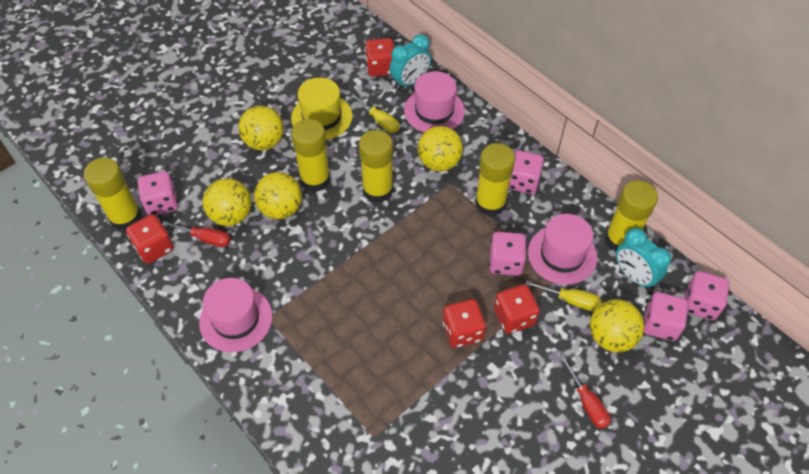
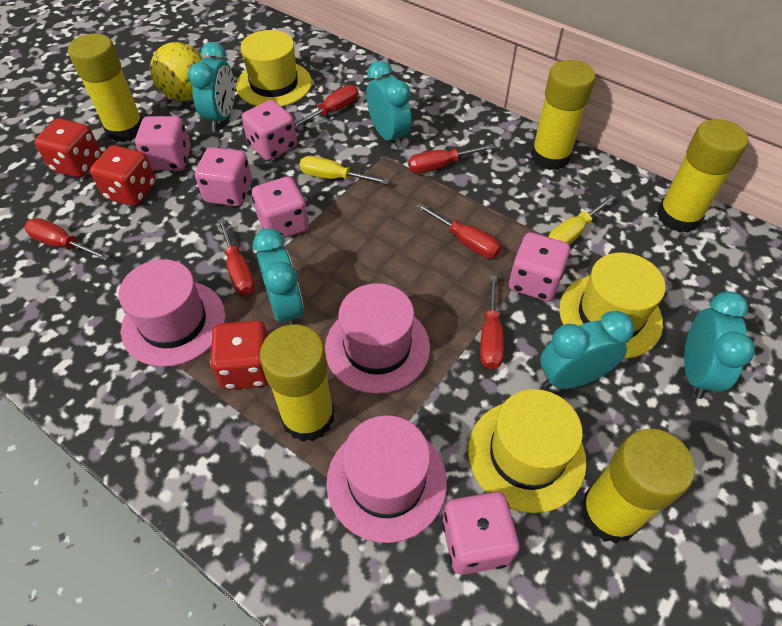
pink dice: 5 -> 6
red dice: 4 -> 3
red screwdriver: 2 -> 6
turquoise clock: 2 -> 5
yellow ball: 5 -> 1
yellow hat: 1 -> 3

